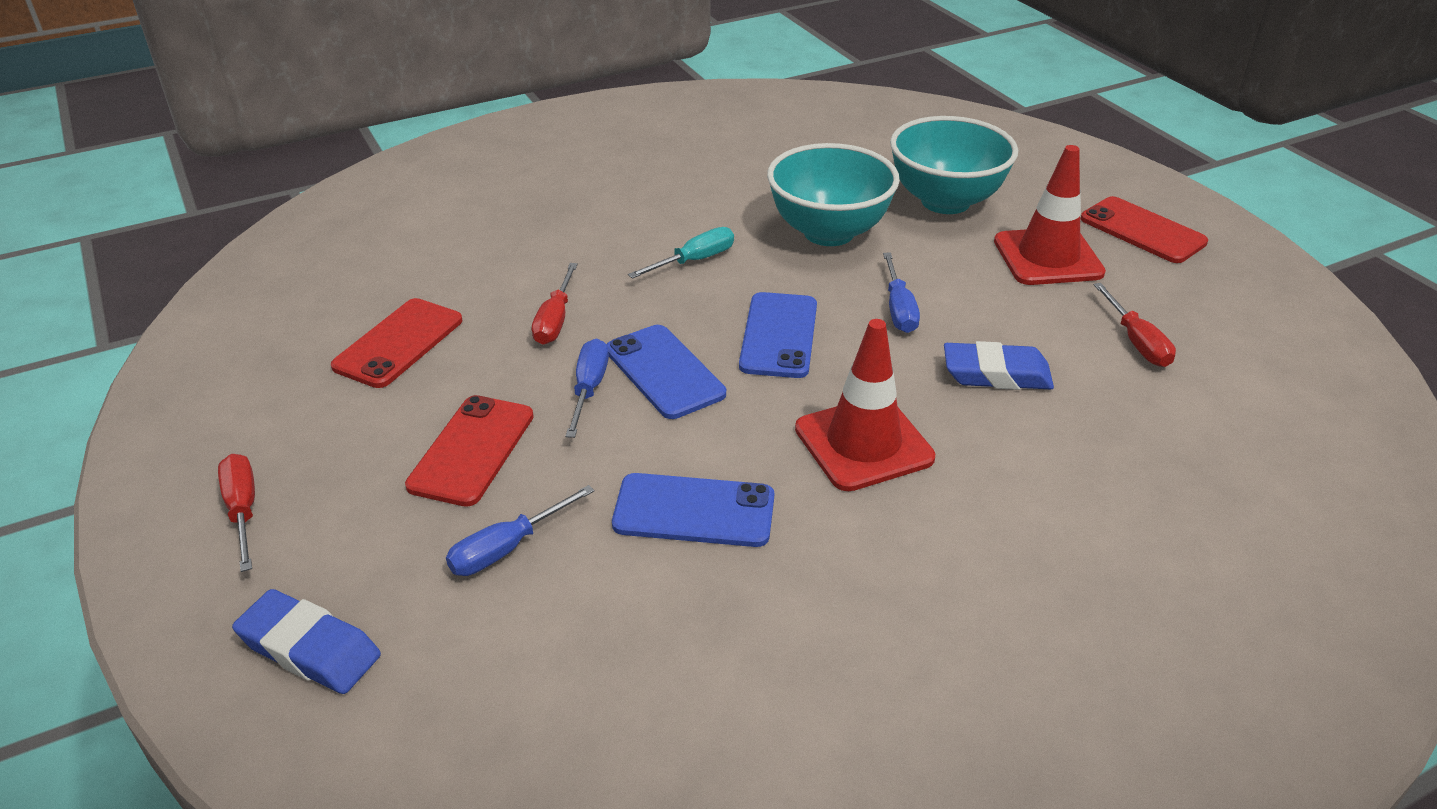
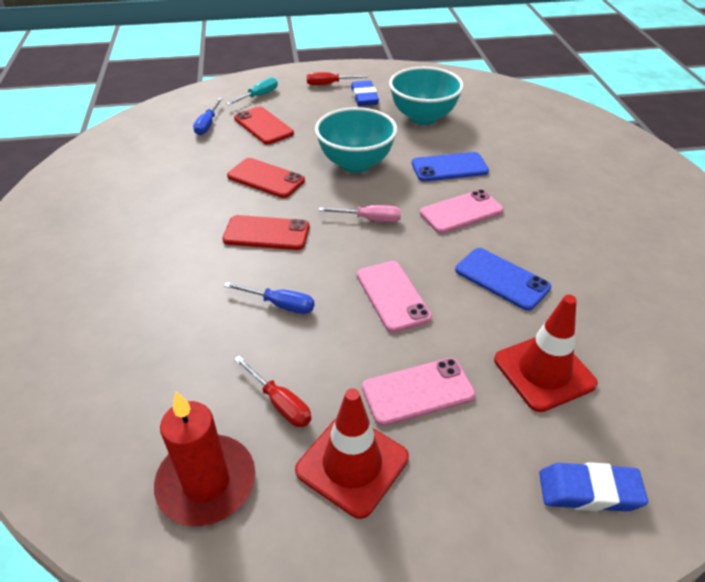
blue phone: 3 -> 2
blue screwdriver: 3 -> 2
pink phone: 0 -> 3
pink screwdriver: 0 -> 1
red candle: 0 -> 1
red screwdriver: 3 -> 2

